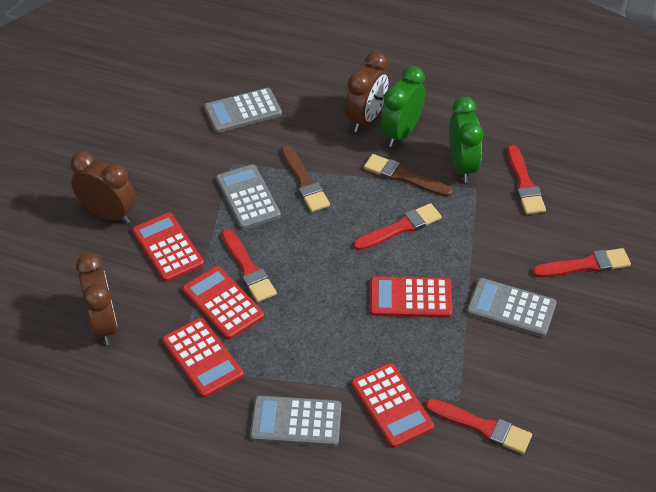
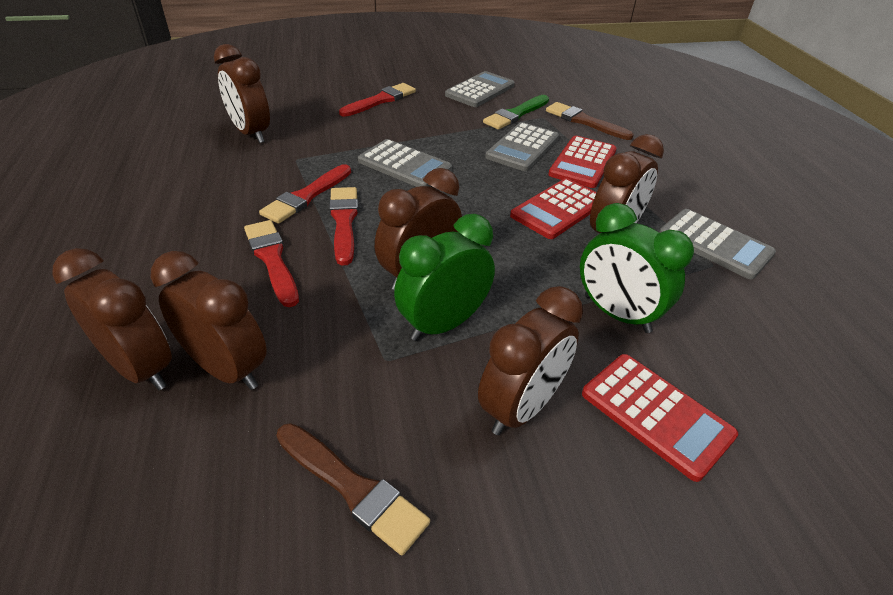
brown clock: 3 -> 6
green brush: 0 -> 1
red brush: 5 -> 4
red calculator: 5 -> 3

